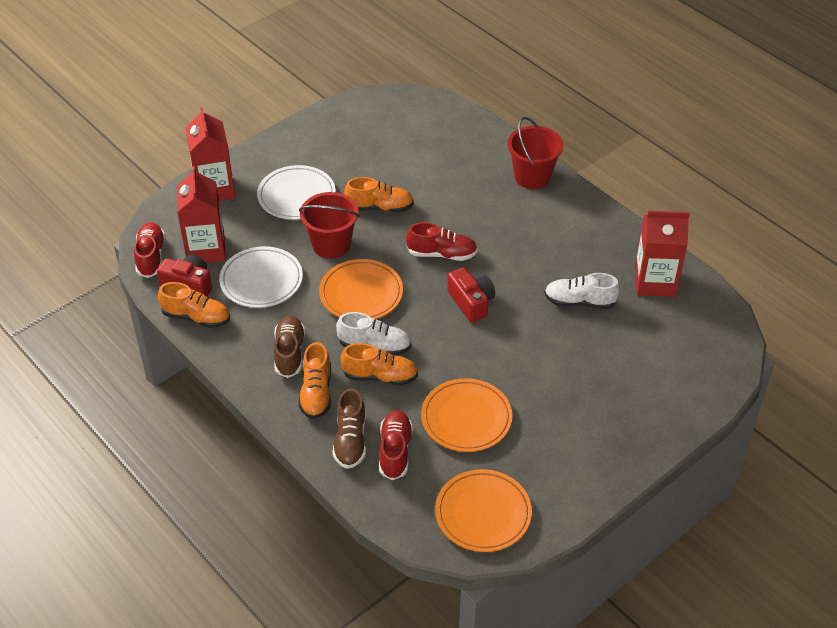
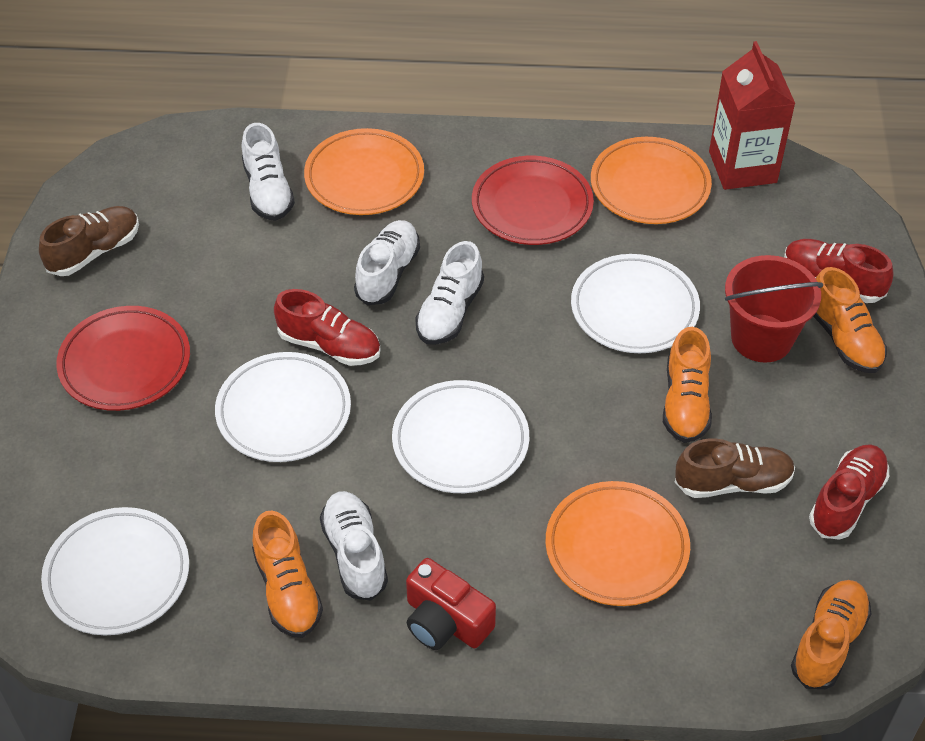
red bucket: 2 -> 1
red camera: 2 -> 1
red carton: 3 -> 1
red plate: 0 -> 2
white plate: 2 -> 4
white shoe: 2 -> 4

